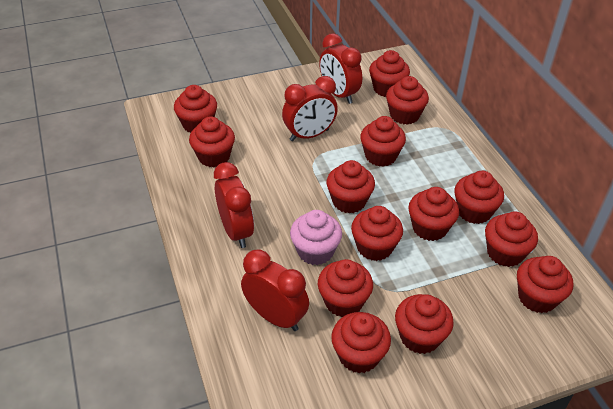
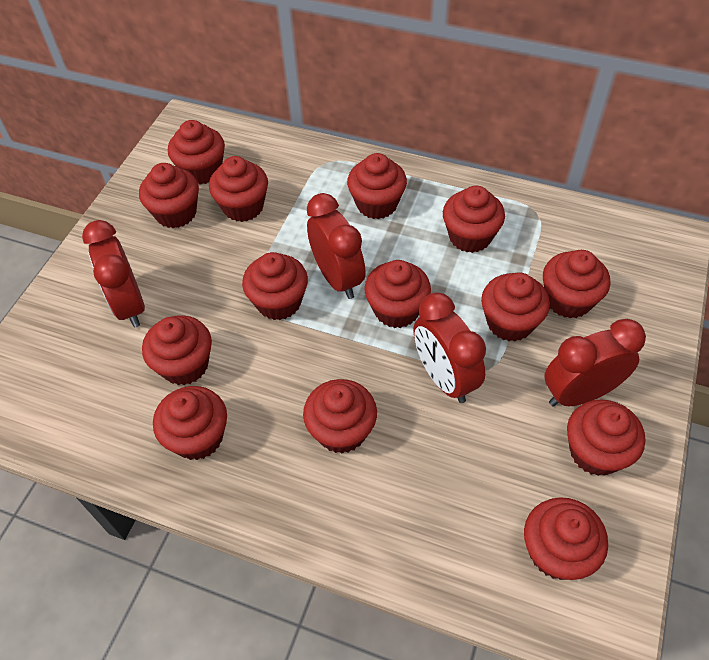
pink cupcake: 1 -> 0

